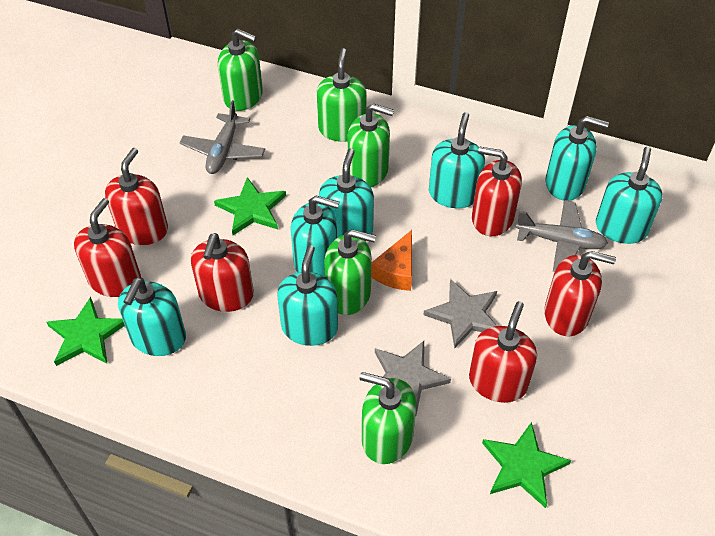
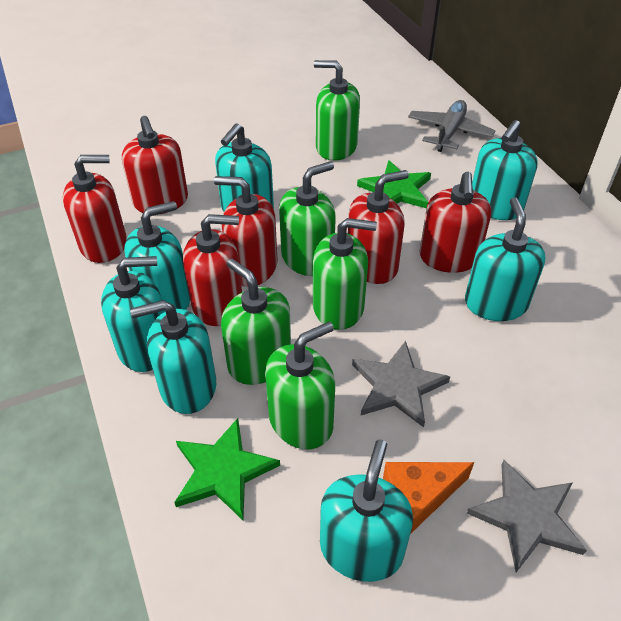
green star: 3 -> 2
grey plane: 2 -> 1

